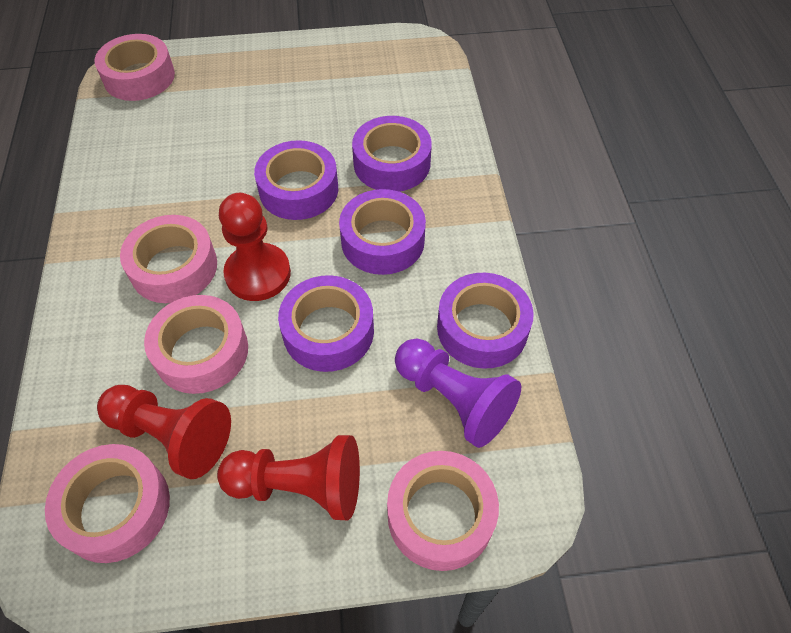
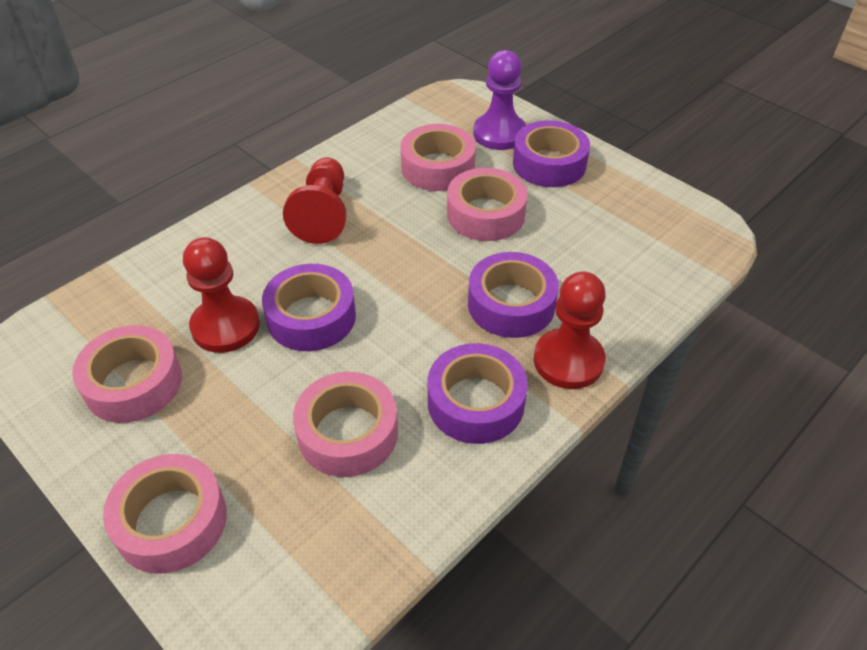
purple tape: 5 -> 4

